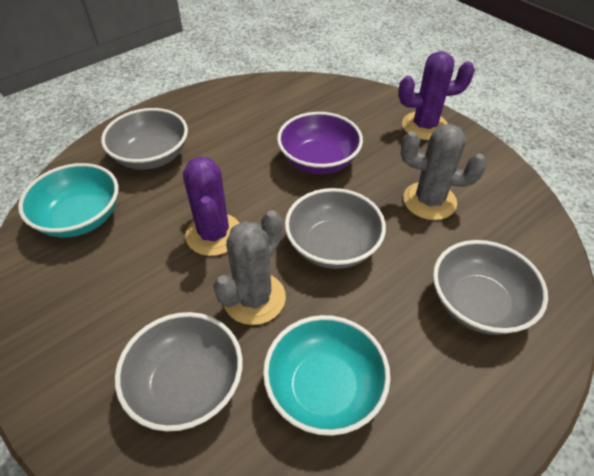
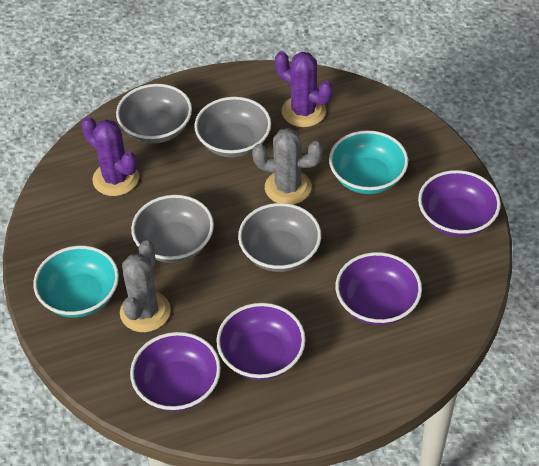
purple bowl: 1 -> 4

